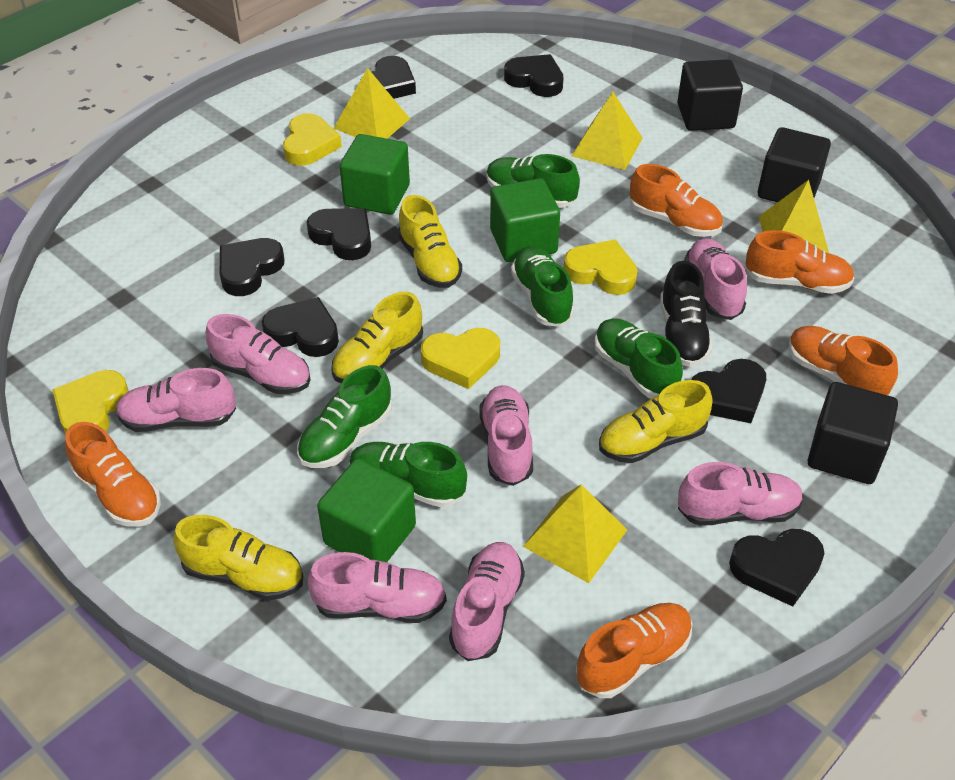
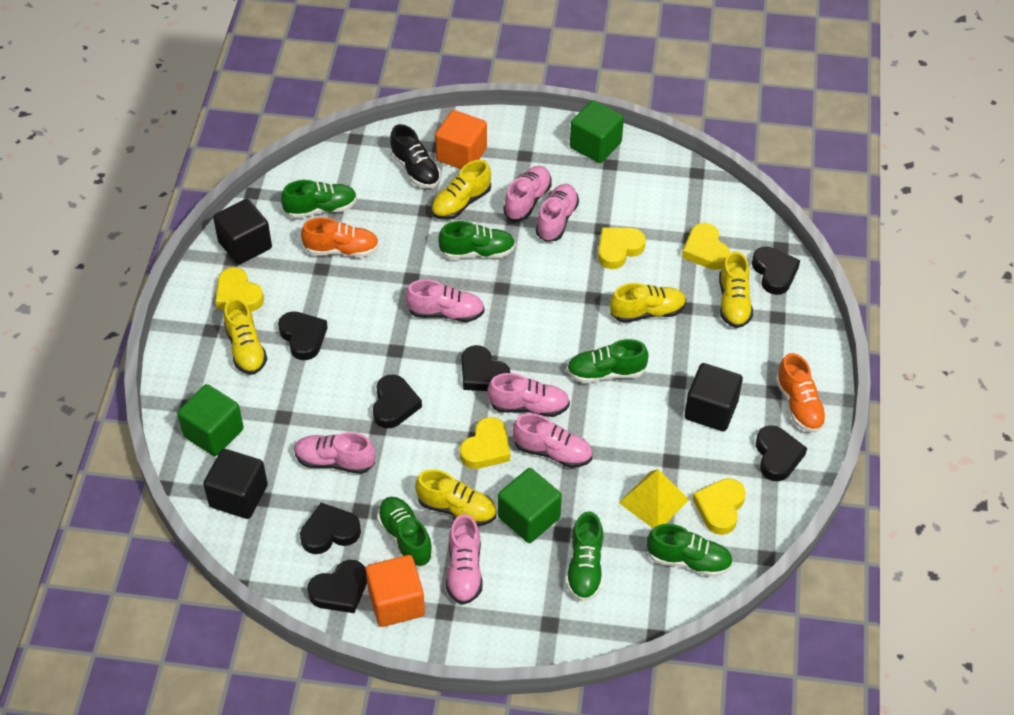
green shoe: 5 -> 6
orange cube: 0 -> 2
orange shoe: 5 -> 2
yellow heart: 4 -> 5
yellow pyramid: 4 -> 1
yellow shoe: 4 -> 5

